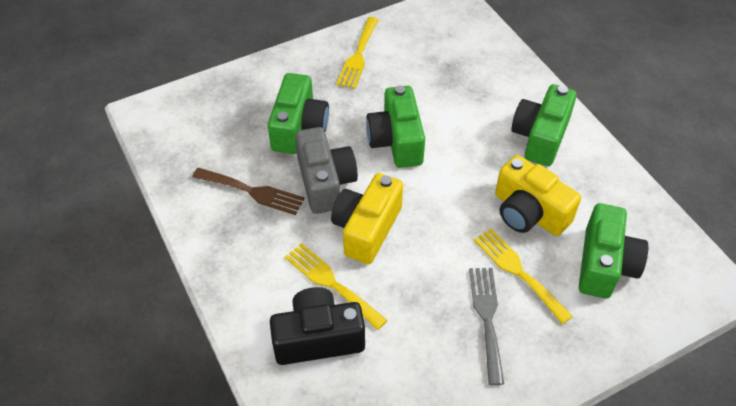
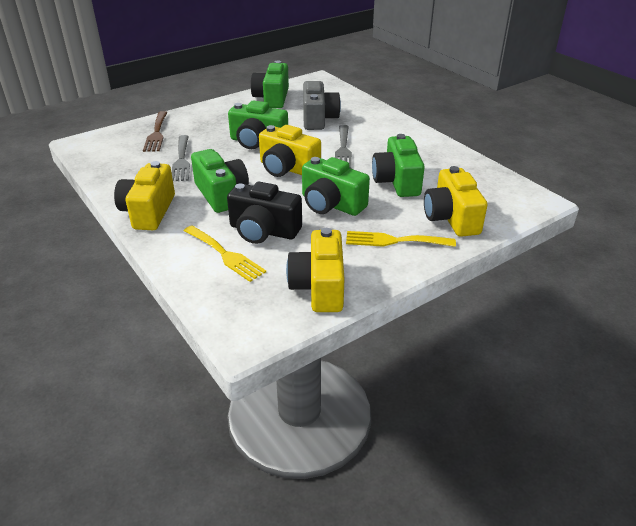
green camera: 4 -> 5
grey fork: 1 -> 2
yellow camera: 2 -> 4
yellow fork: 3 -> 2

